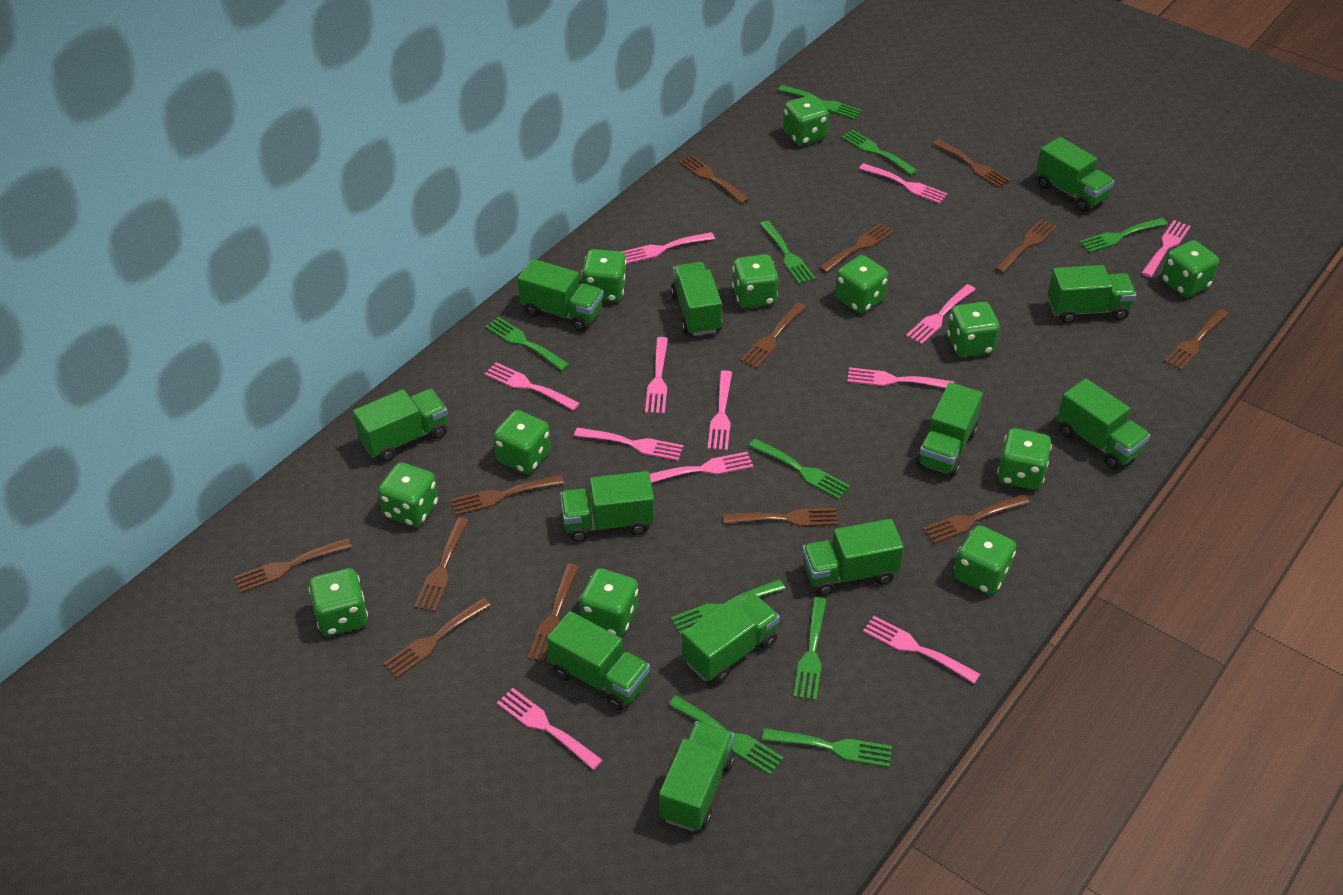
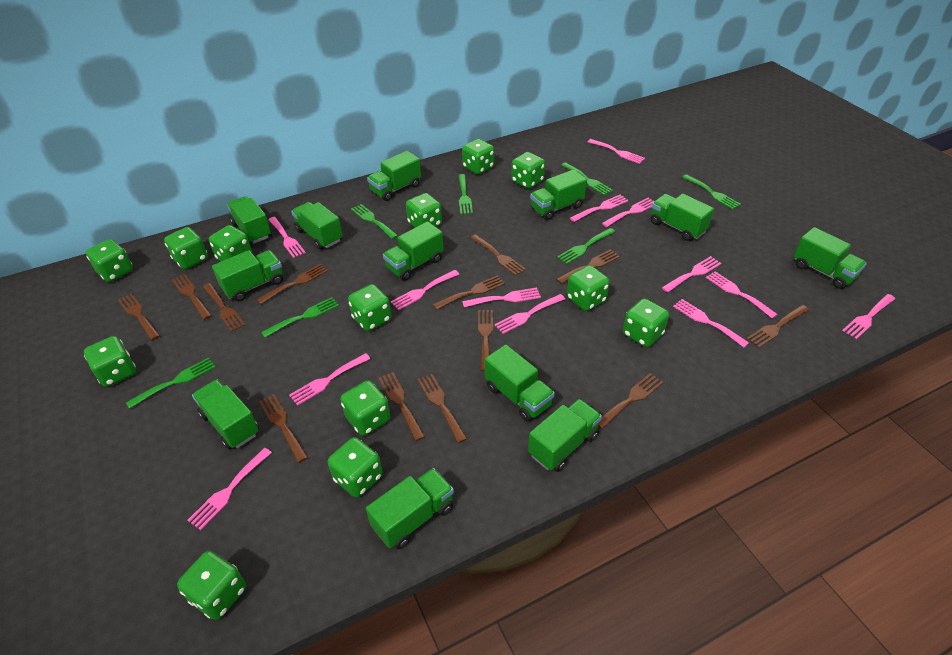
green dice: 12 -> 13
green fork: 10 -> 7
pink fork: 12 -> 13

